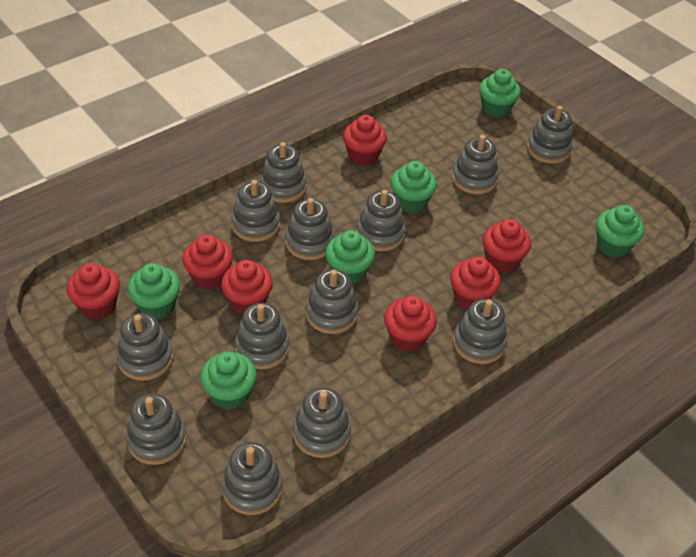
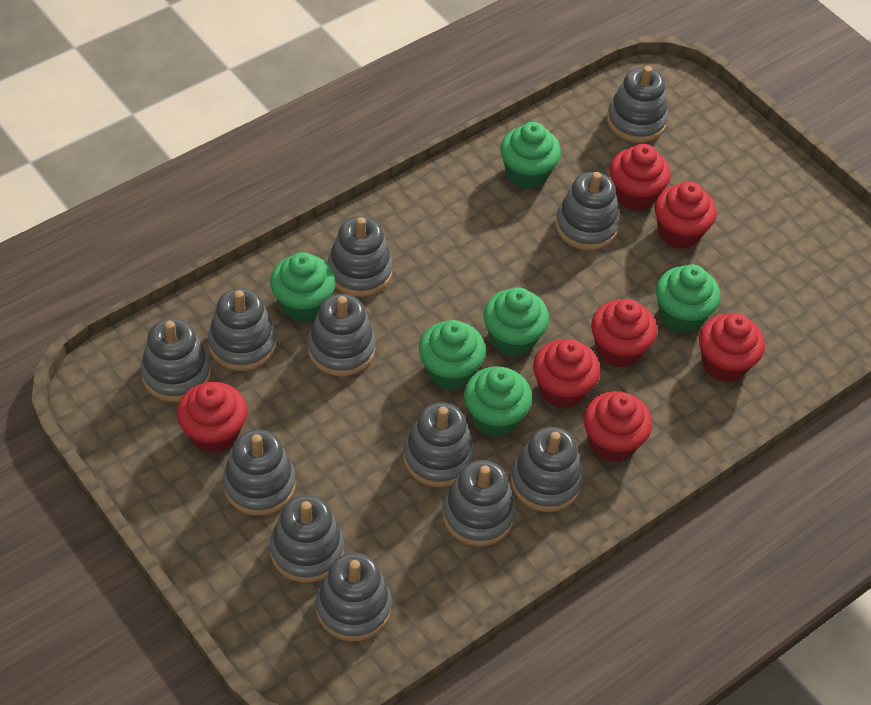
grey stacking toy: 13 -> 12

